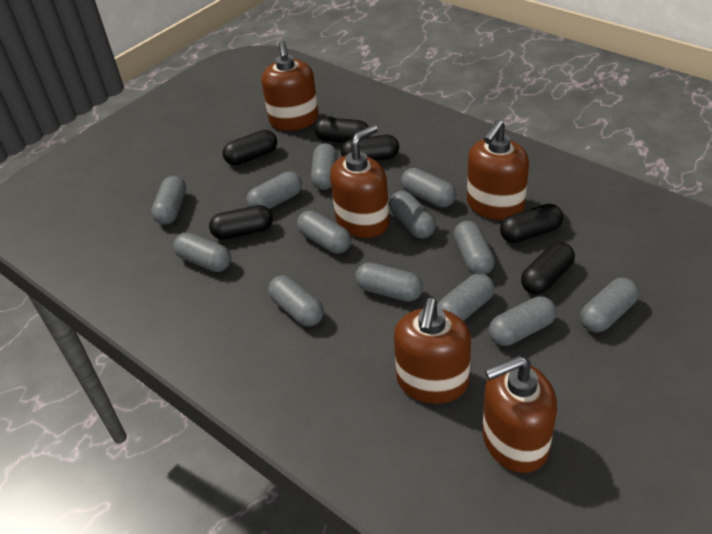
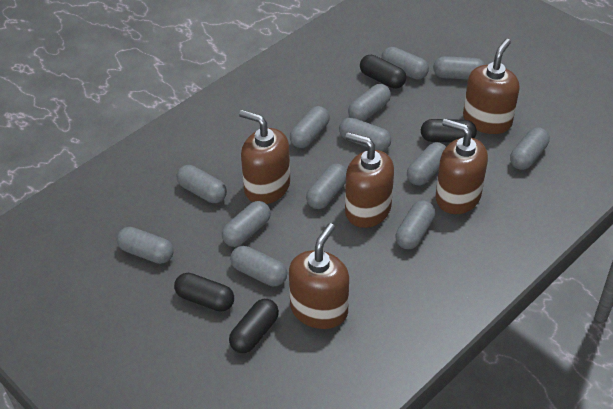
black capsule: 6 -> 4

